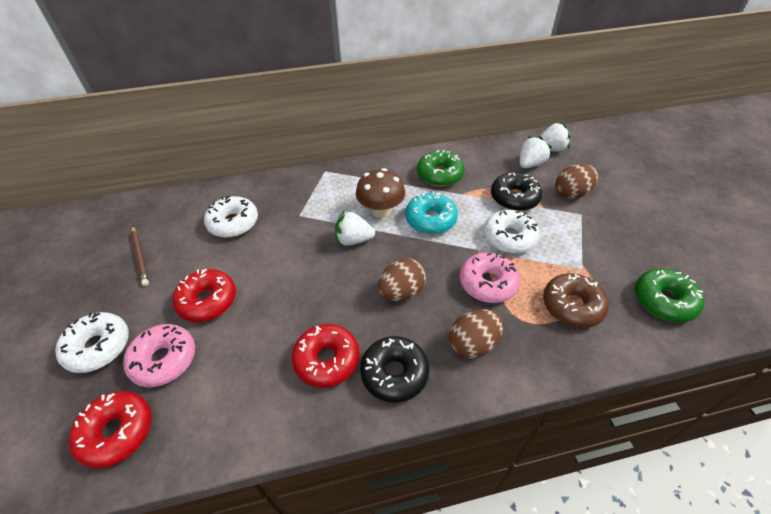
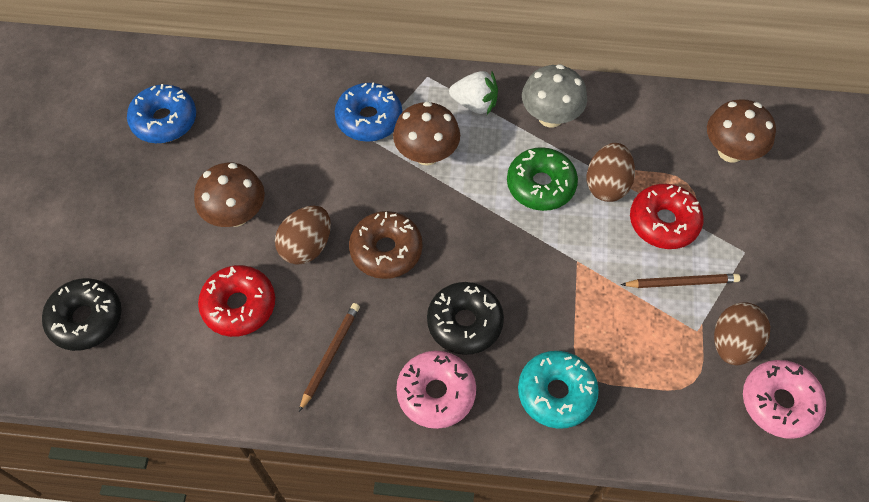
blue donut: 0 -> 2
brown mushroom: 1 -> 3
brown pencil: 1 -> 2
green donut: 2 -> 1
grey mushroom: 0 -> 1
red donut: 3 -> 2
white donut: 3 -> 0
white strawberry: 3 -> 1

